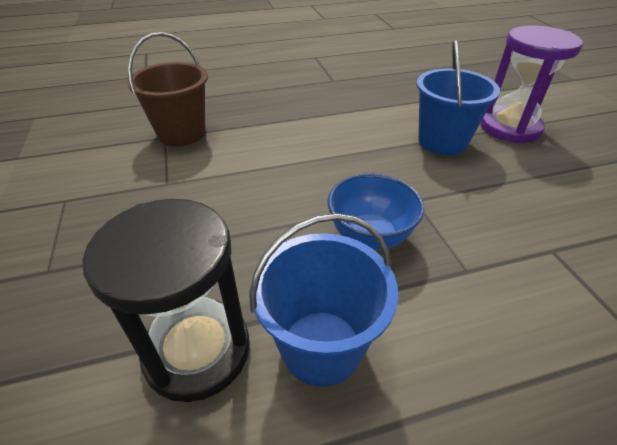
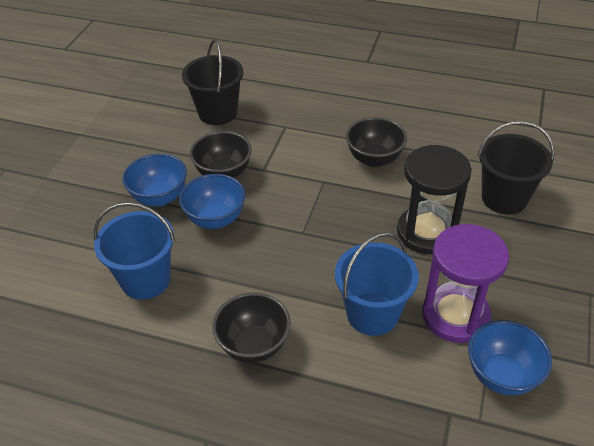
black bowl: 0 -> 3
black bucket: 0 -> 2
blue bowl: 1 -> 3
brown bucket: 1 -> 0

